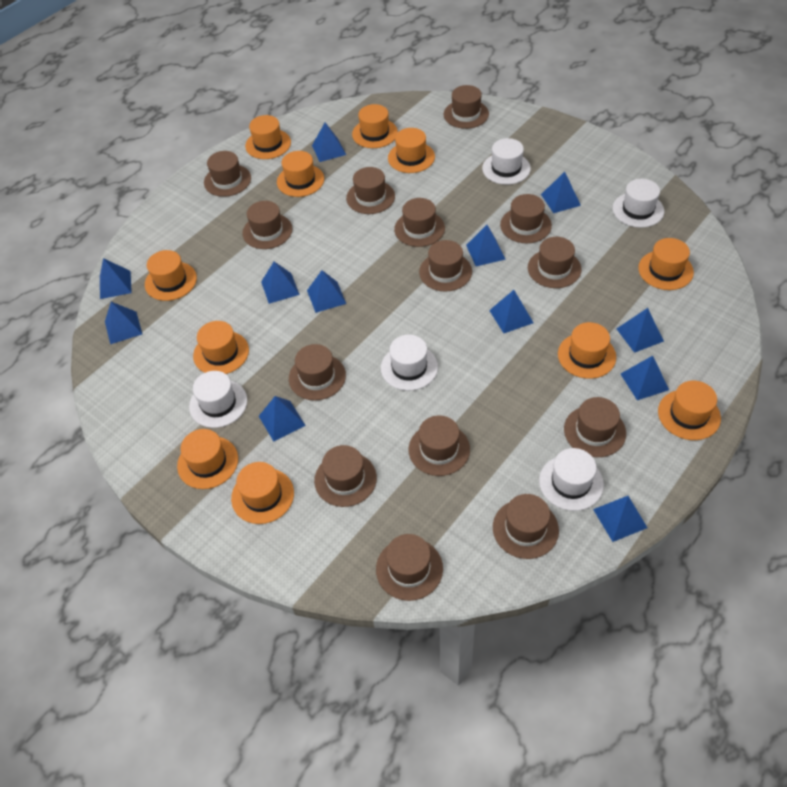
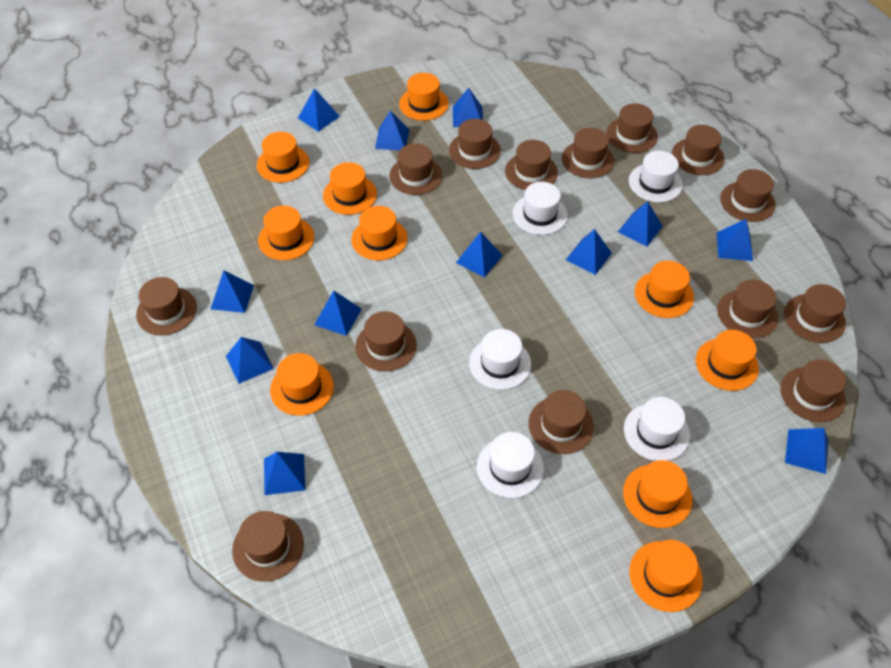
orange hat: 11 -> 10

